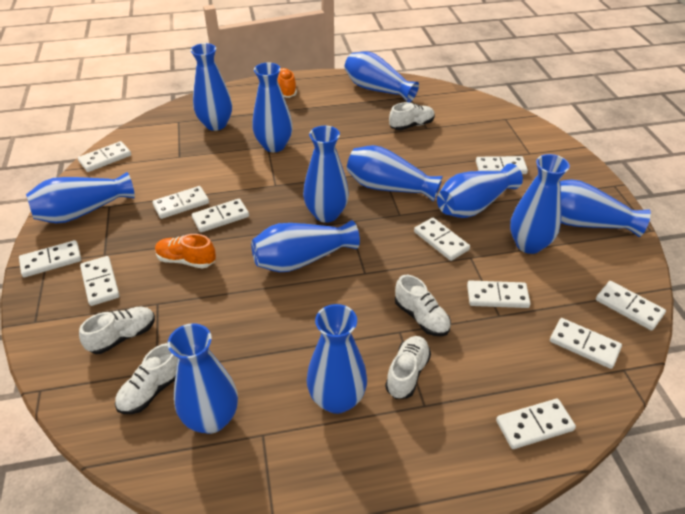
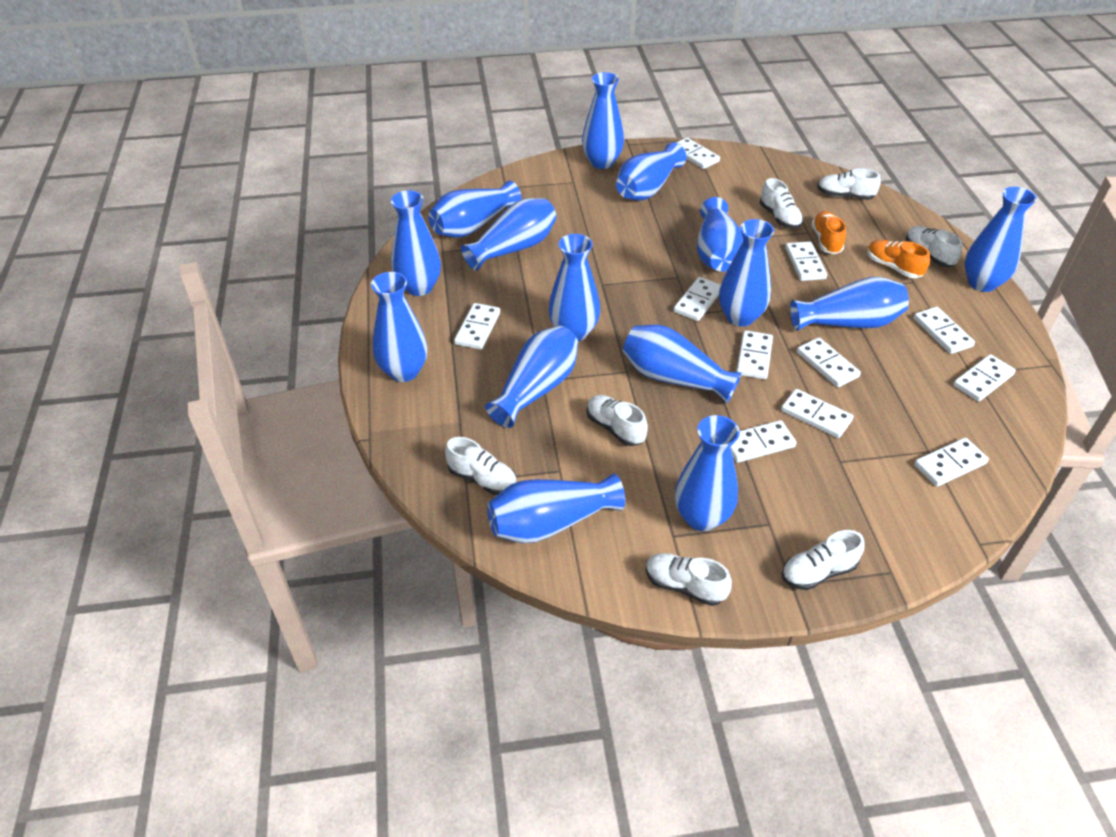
blue vase: 12 -> 15
white shoe: 5 -> 7

